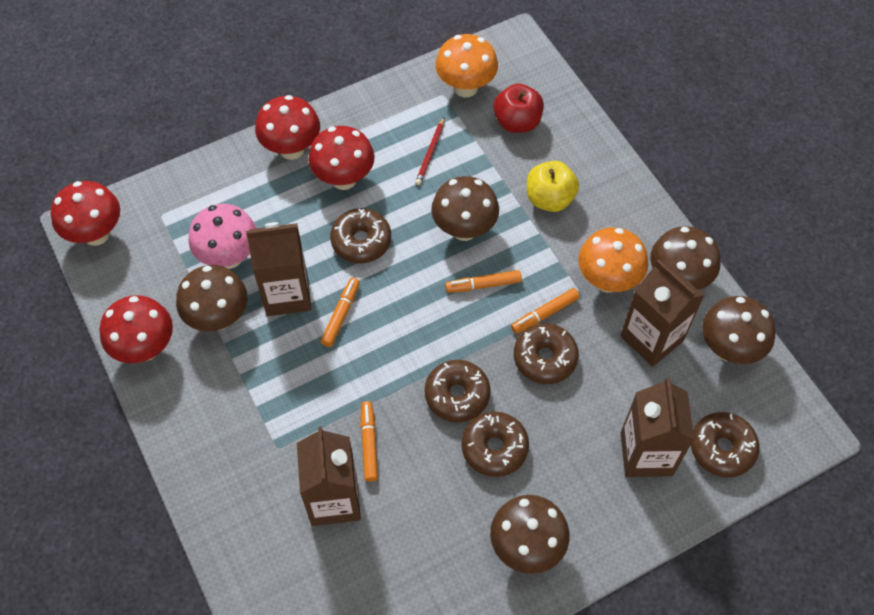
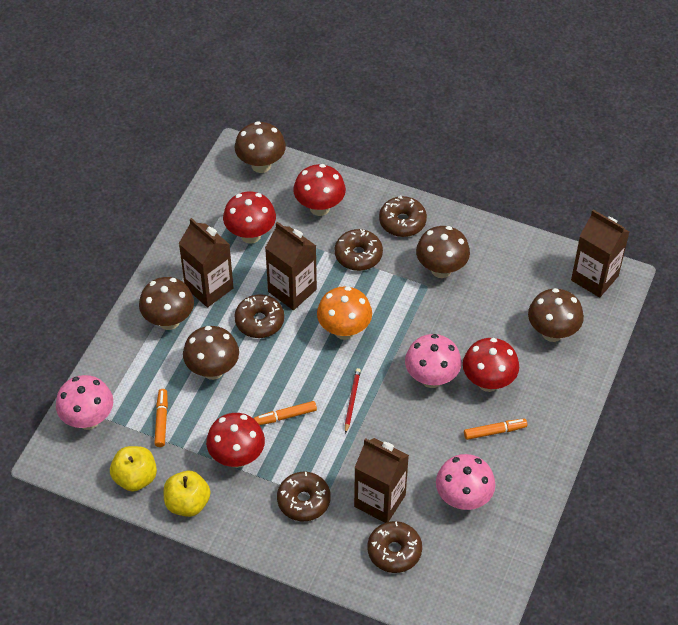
orange marker: 4 -> 3
orange mushroom: 2 -> 1
pink mushroom: 1 -> 3
red apple: 1 -> 0
yellow apple: 1 -> 2

